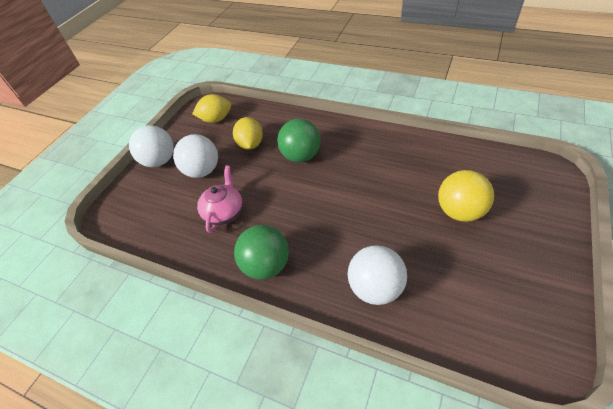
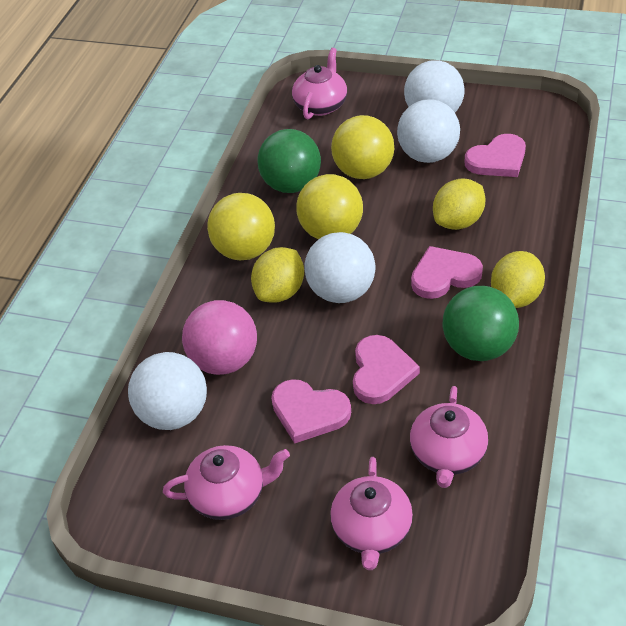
pink ball: 0 -> 1
pink heart: 0 -> 4
pink teapot: 1 -> 4
white ball: 3 -> 4
yellow ball: 1 -> 3
yellow lemon: 2 -> 3

